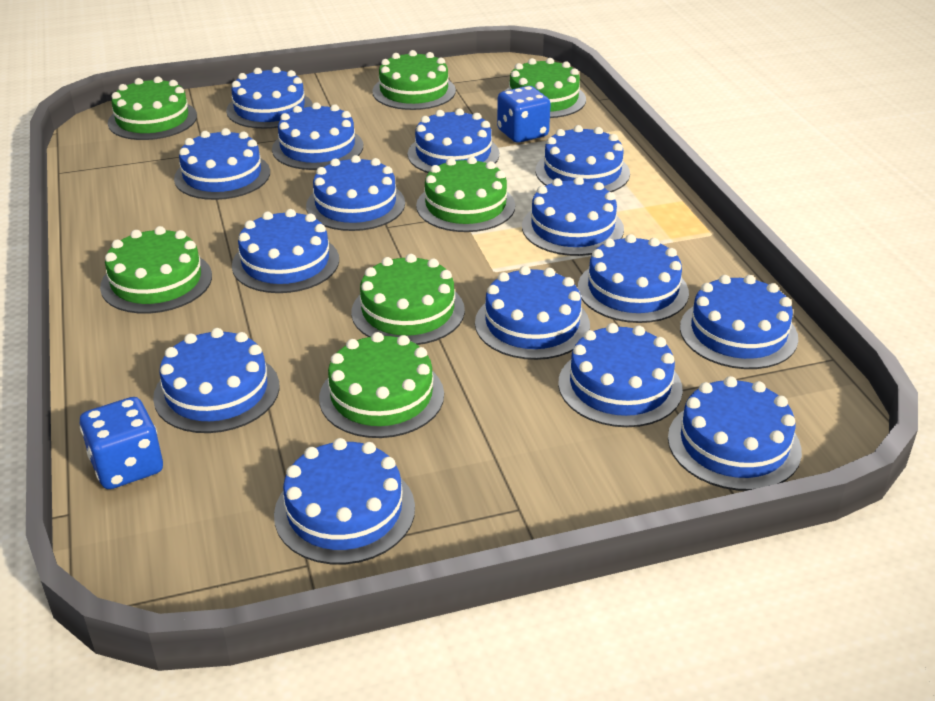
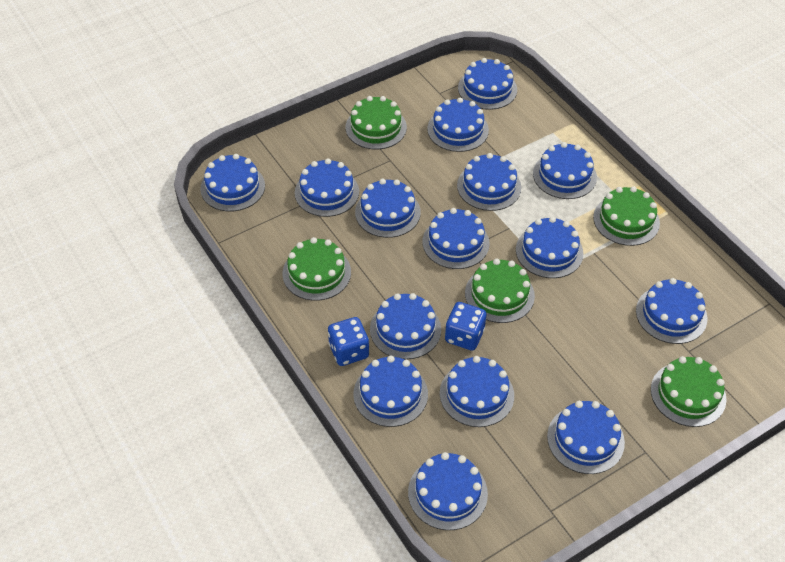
green cake: 7 -> 5

